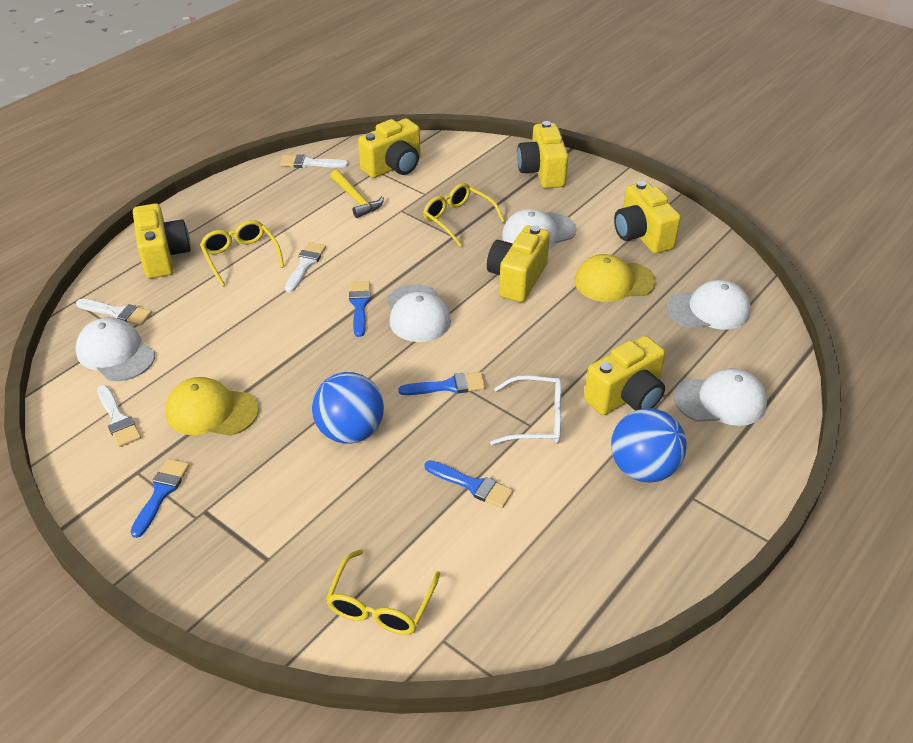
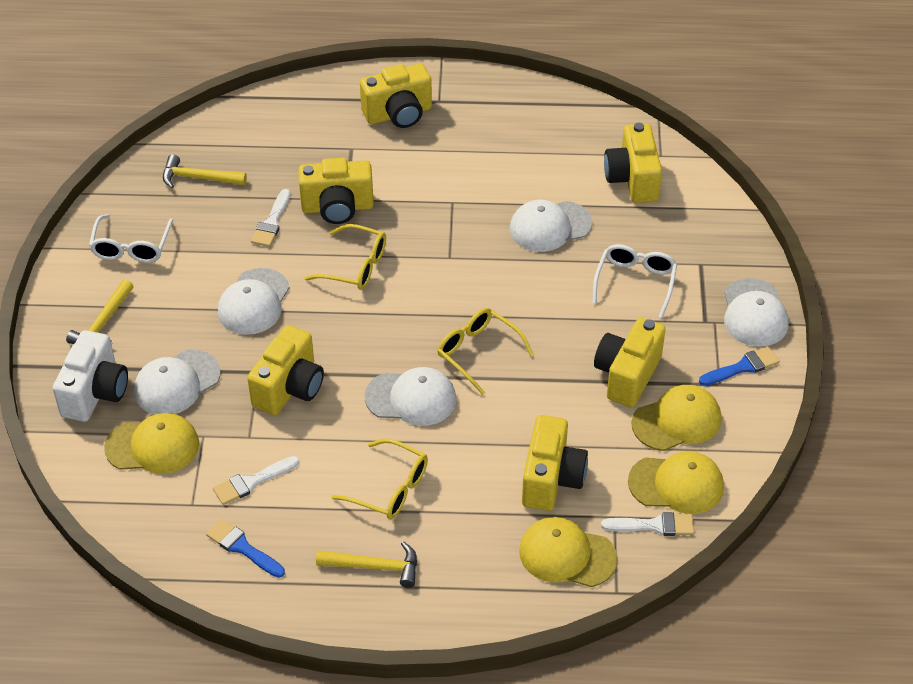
blue ball: 2 -> 0
blue brush: 4 -> 2
white brush: 4 -> 3
white camera: 0 -> 1
white glasses: 1 -> 2
yellow cap: 2 -> 4
yellow hammer: 1 -> 3

